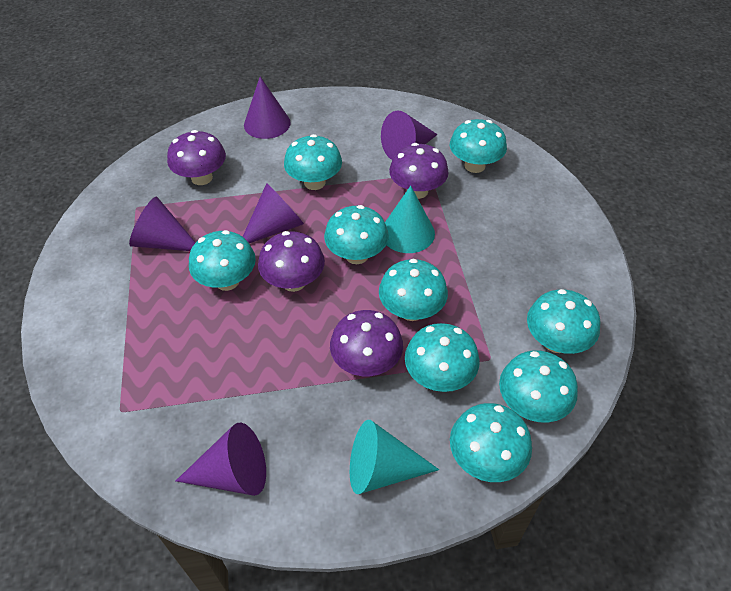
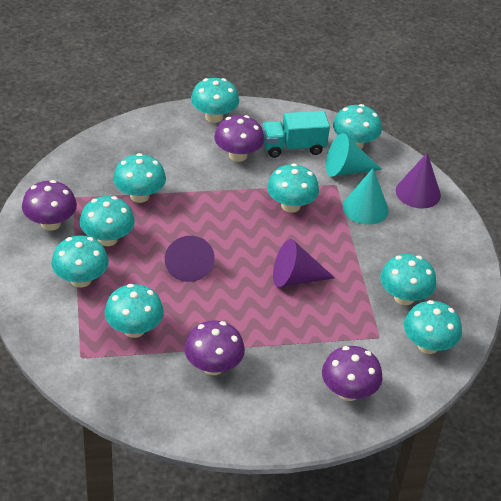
purple cone: 5 -> 3
turquoise truck: 0 -> 1

